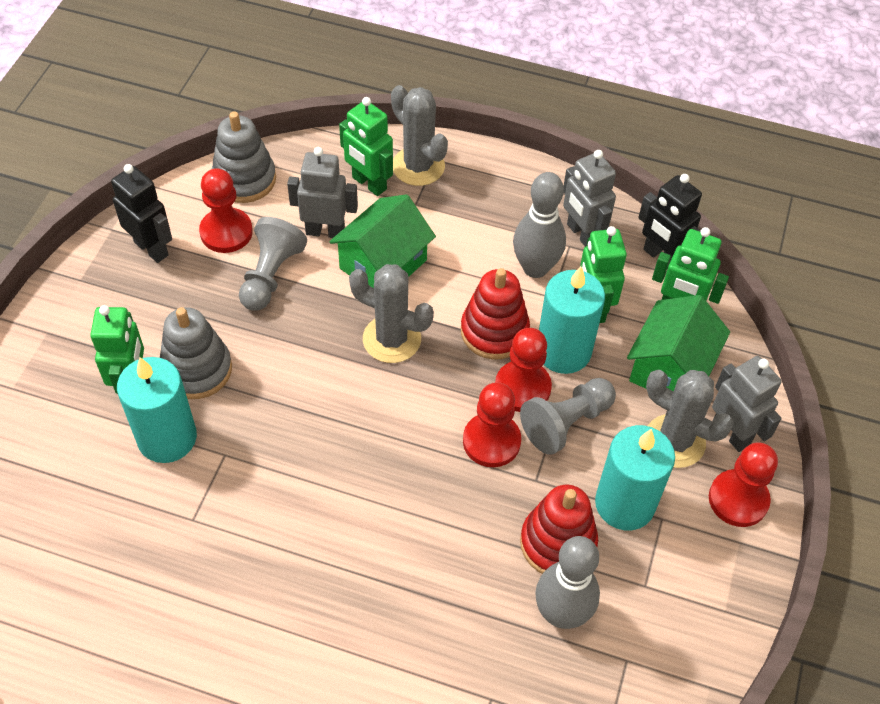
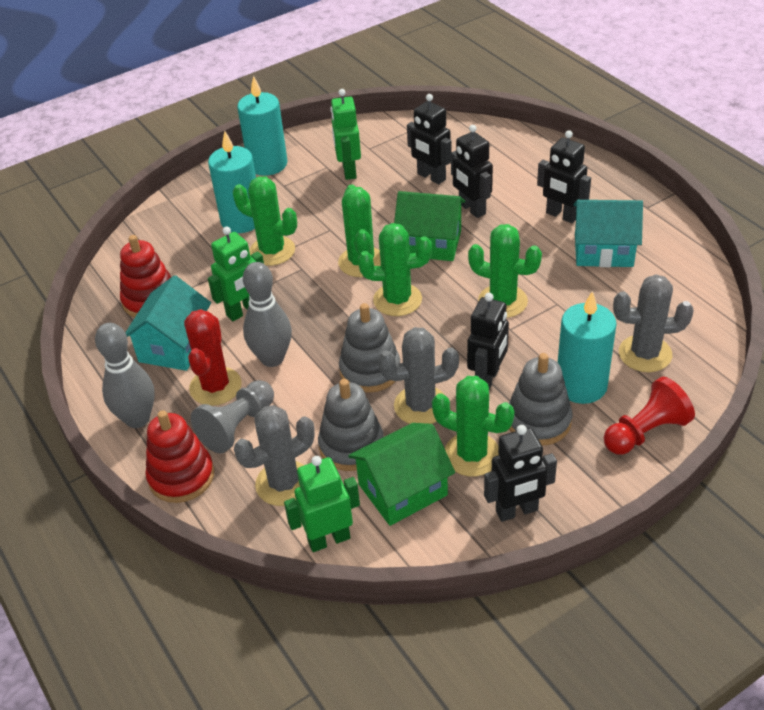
black robot: 2 -> 5
green cactus: 0 -> 5
green robot: 4 -> 3
grey pawn: 2 -> 1
grey robot: 3 -> 0
grey stacking toy: 2 -> 3
red cactus: 0 -> 1
red pawn: 4 -> 1
turquoise house: 0 -> 2

